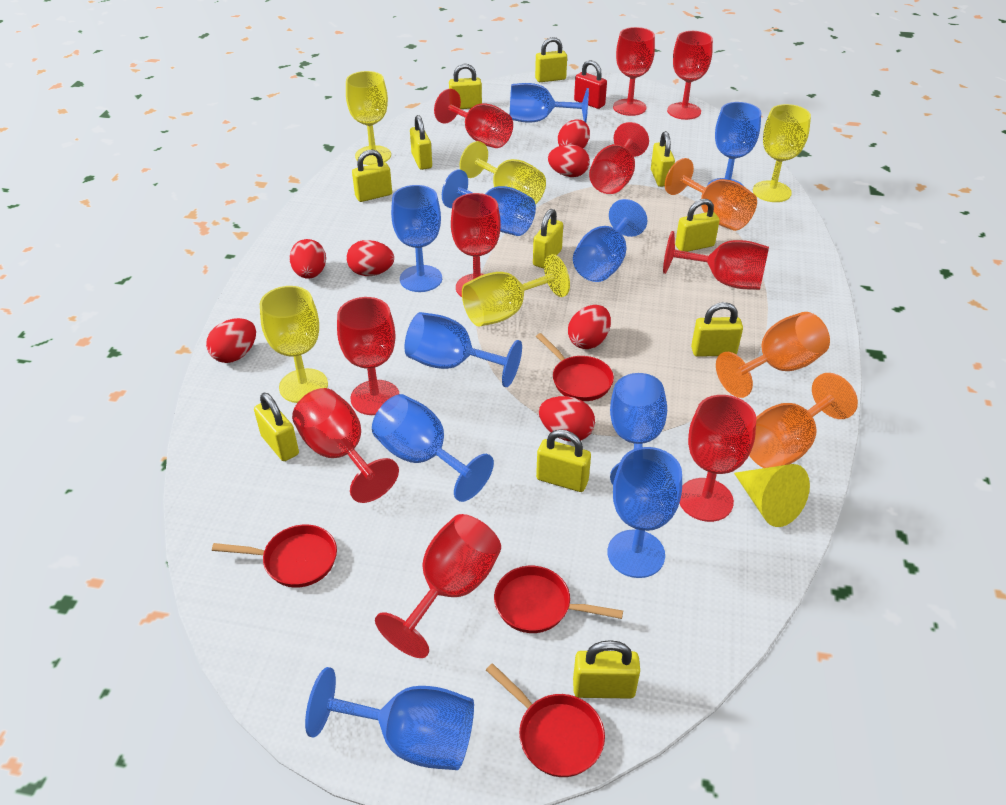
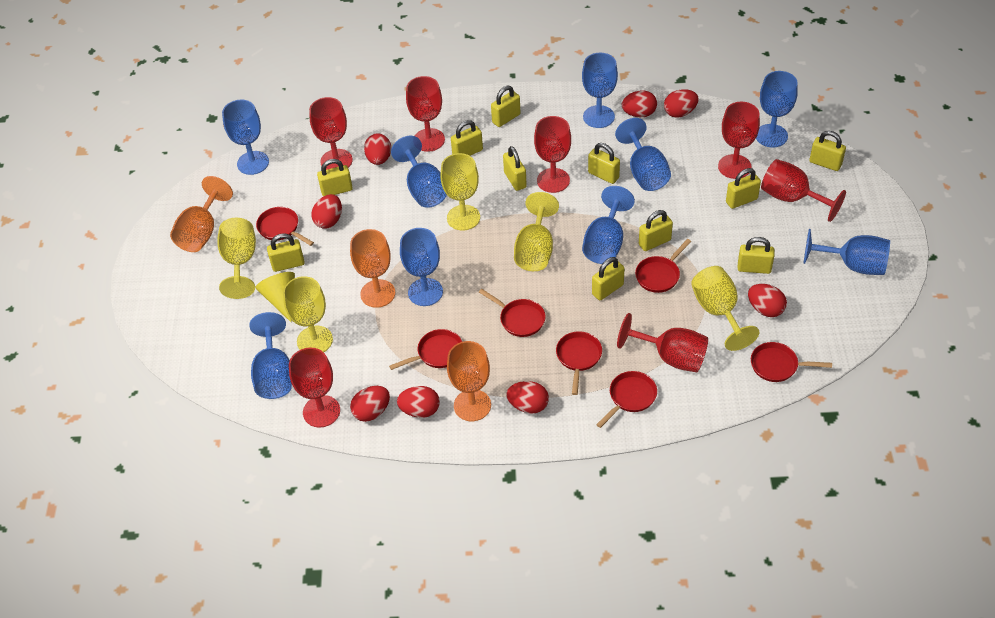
blue goblet: 10 -> 9
red egg: 7 -> 8
red goblet: 10 -> 7
red padlock: 1 -> 0
red pan: 4 -> 7

